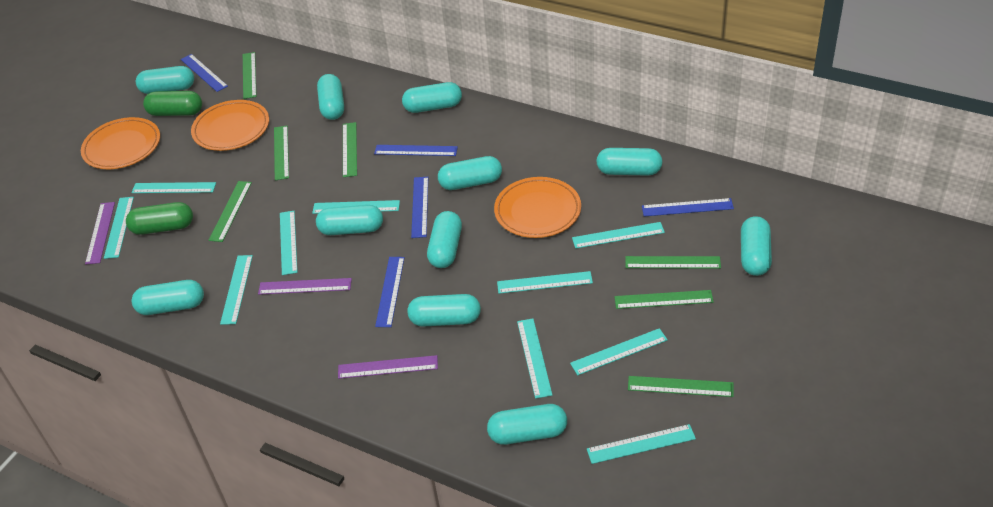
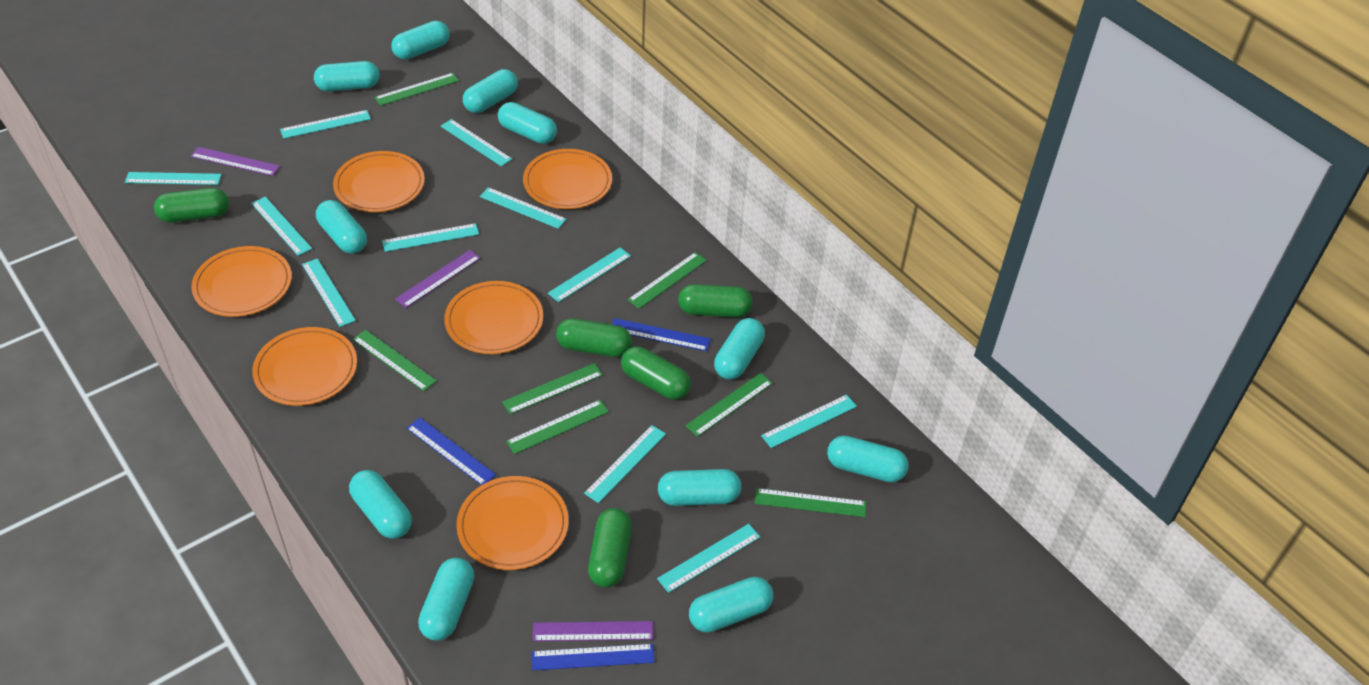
blue ruler: 5 -> 3
green capsule: 2 -> 5
orange plate: 3 -> 6
turquoise ruler: 10 -> 11

